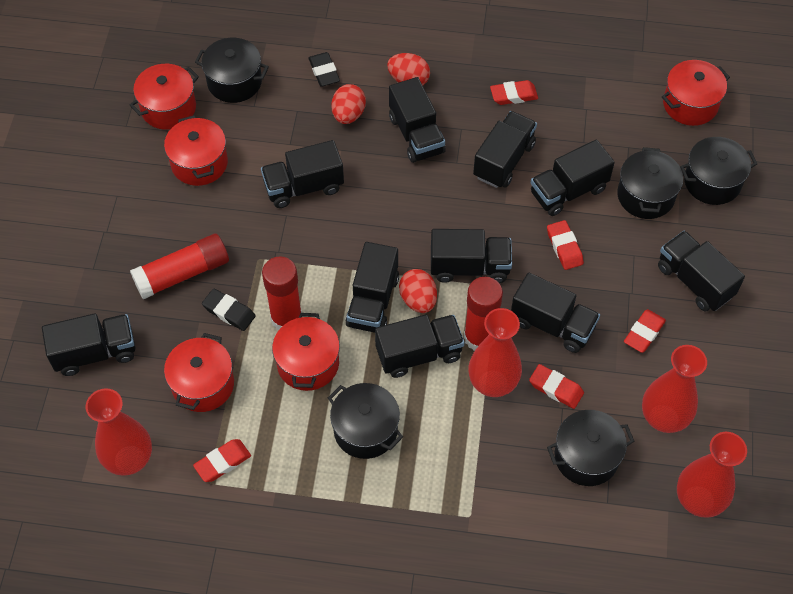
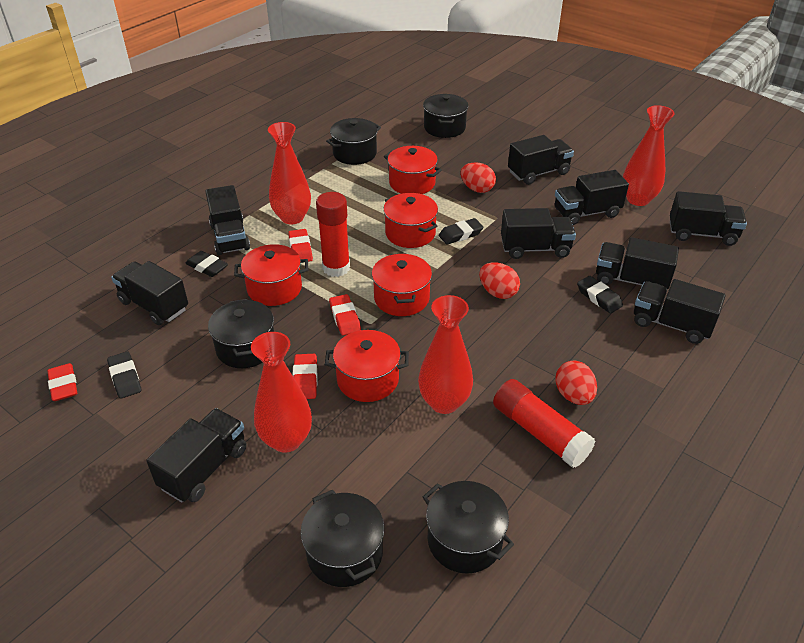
black eraser: 2 -> 4
black truck: 10 -> 9
red eraser: 5 -> 4
red glue stick: 3 -> 2

